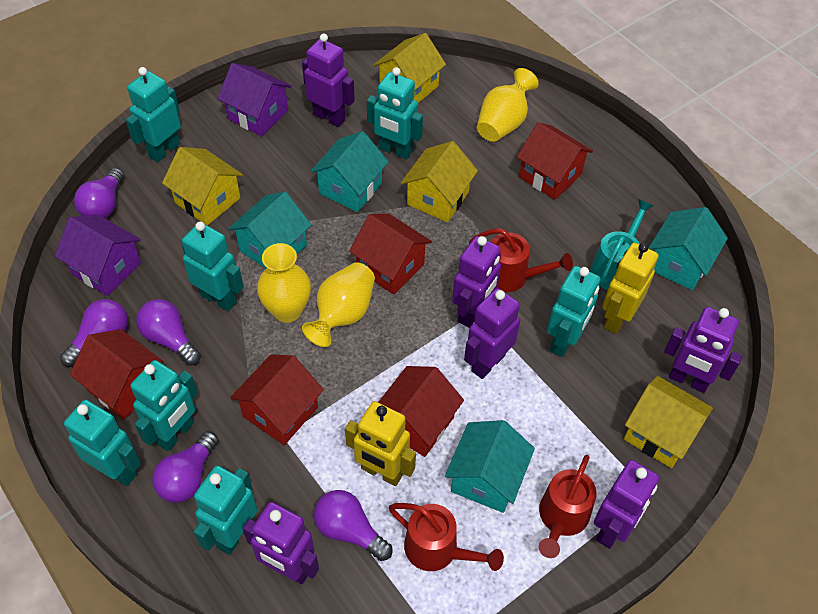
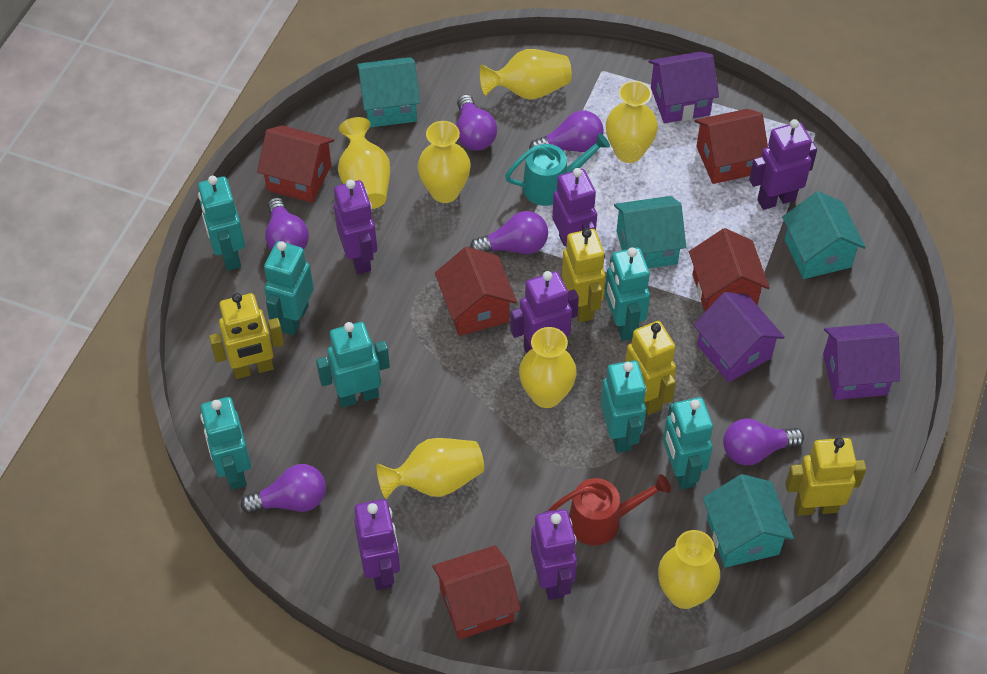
purple house: 2 -> 3
purple light bulb: 5 -> 6
red watering can: 3 -> 1
yellow house: 4 -> 0
yellow robot: 2 -> 4
yellow vase: 3 -> 7

